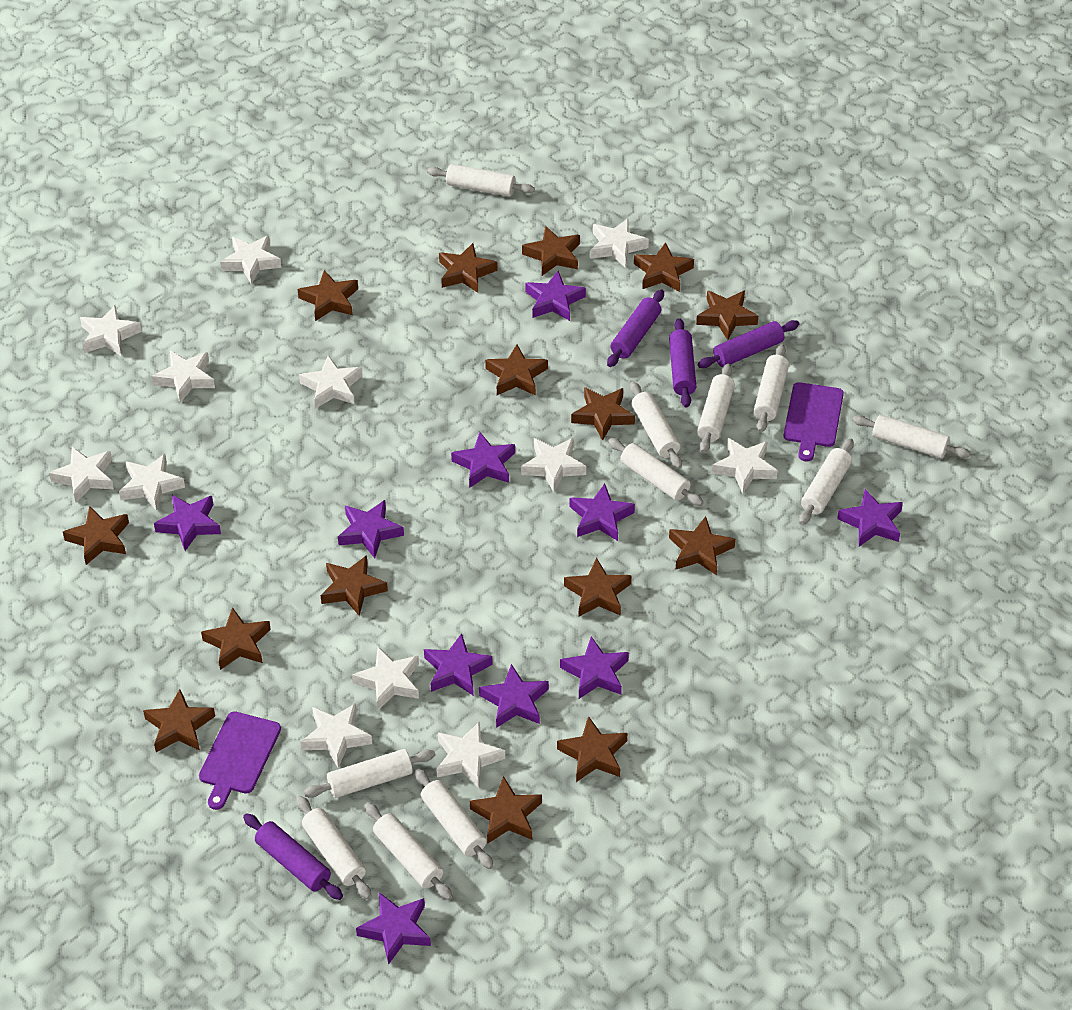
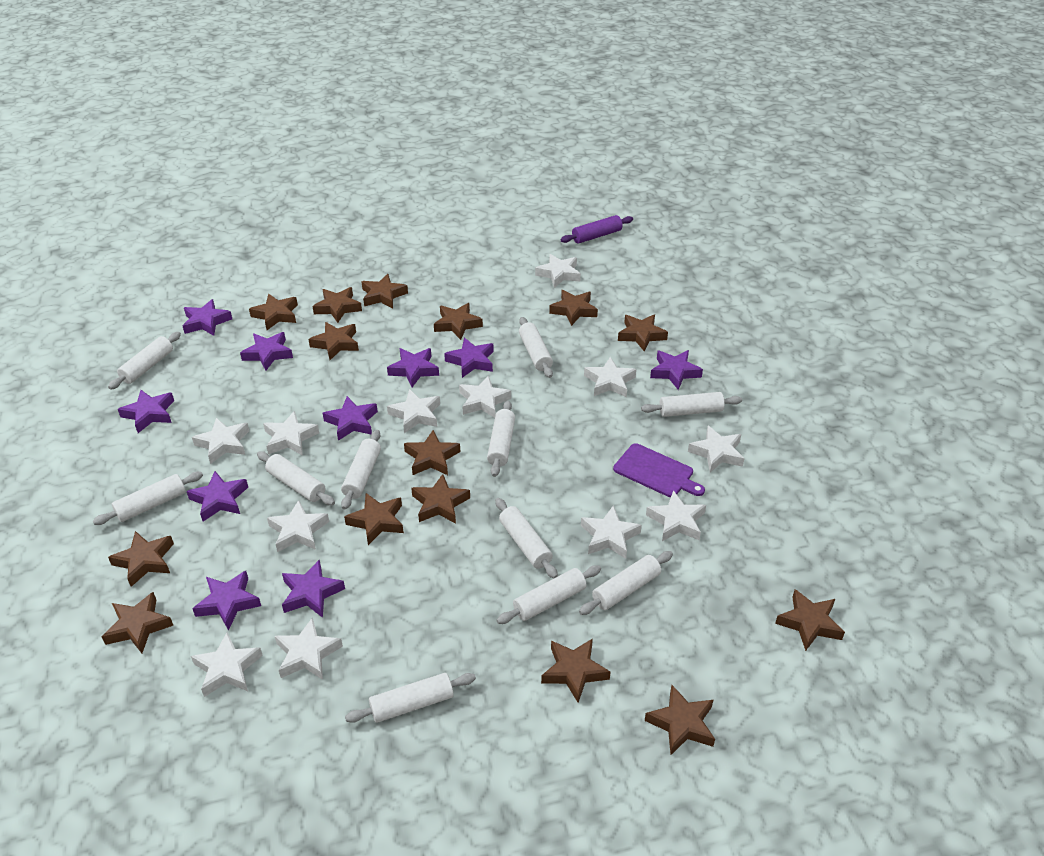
purple cutting board: 2 -> 1
purple rolling pin: 4 -> 1

